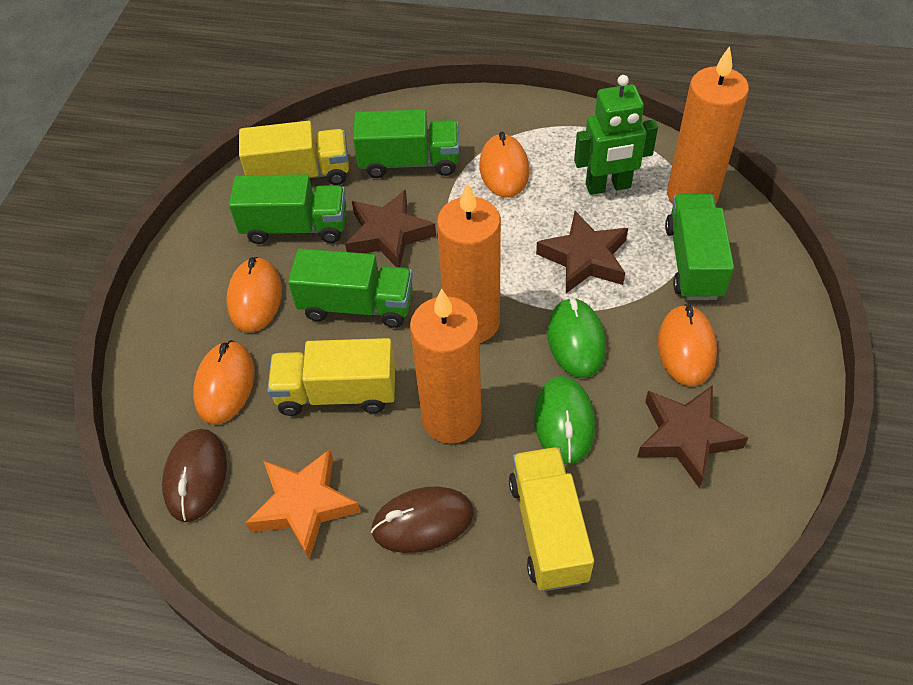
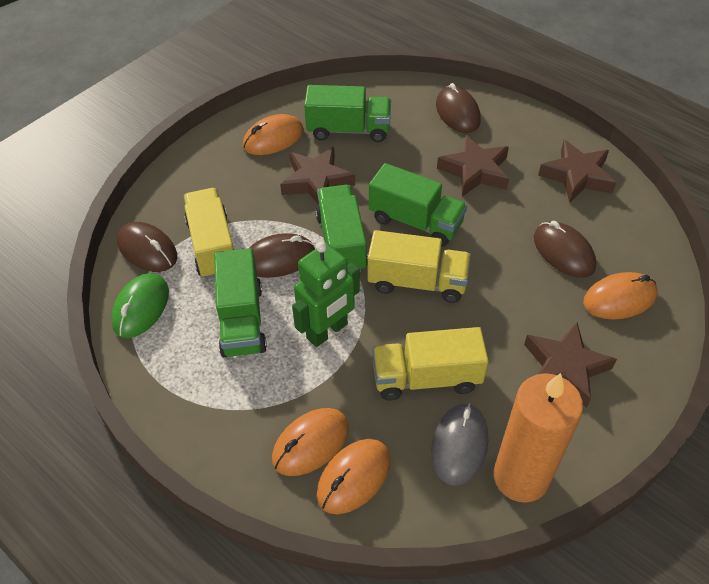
brown mouse: 2 -> 4
brown star: 3 -> 4
green mouse: 2 -> 1
grey mouse: 0 -> 1
orange candle: 3 -> 1
orange star: 1 -> 0

